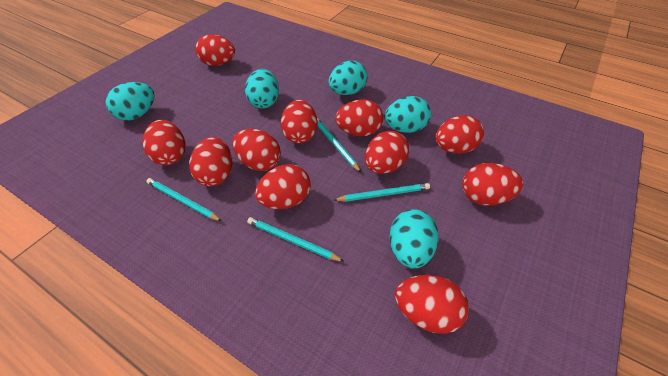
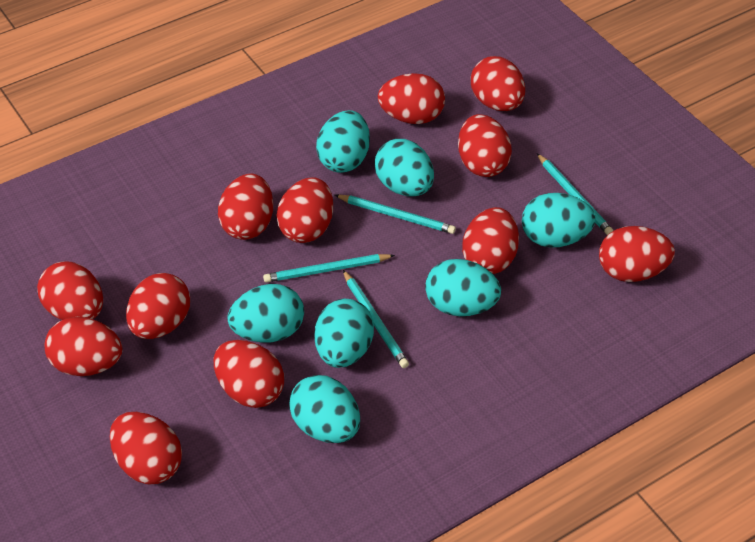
red egg: 11 -> 12
turquoise egg: 5 -> 7

